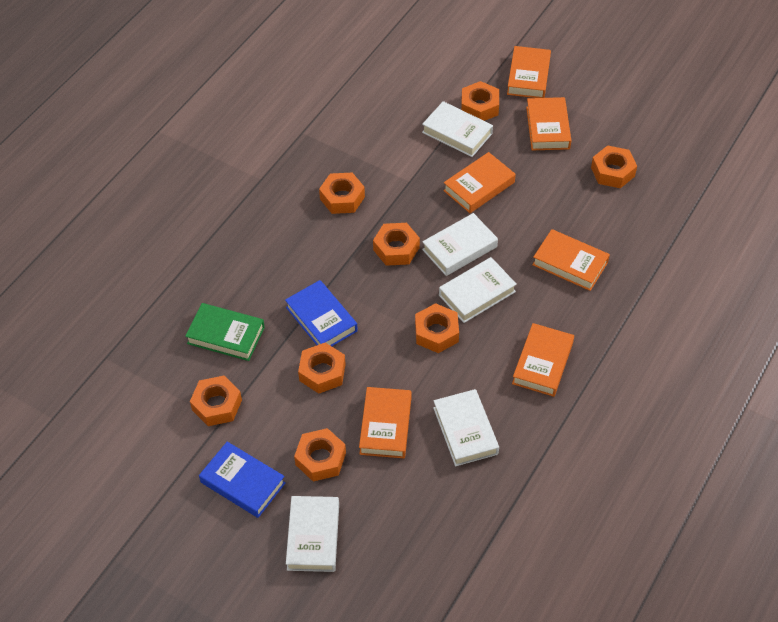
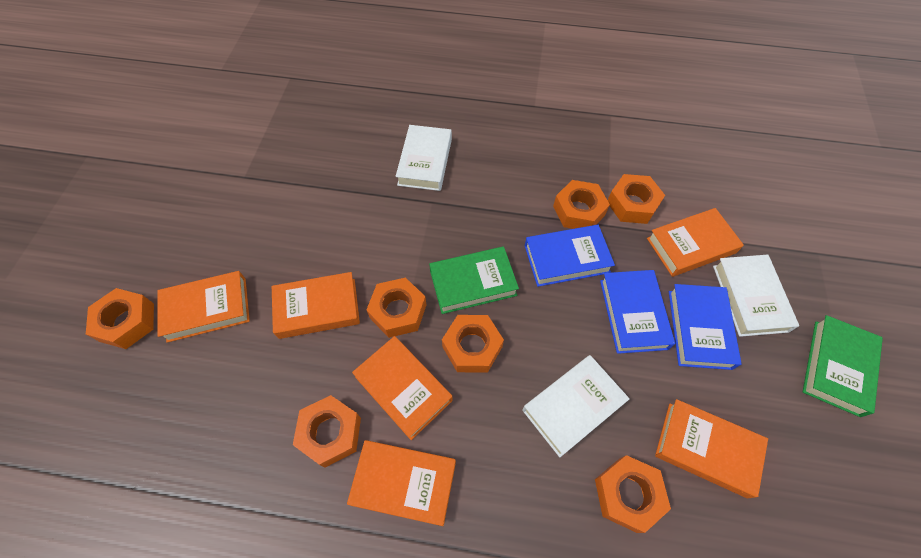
blue book: 2 -> 3
green book: 1 -> 2
orange nut: 8 -> 7
white book: 5 -> 3

